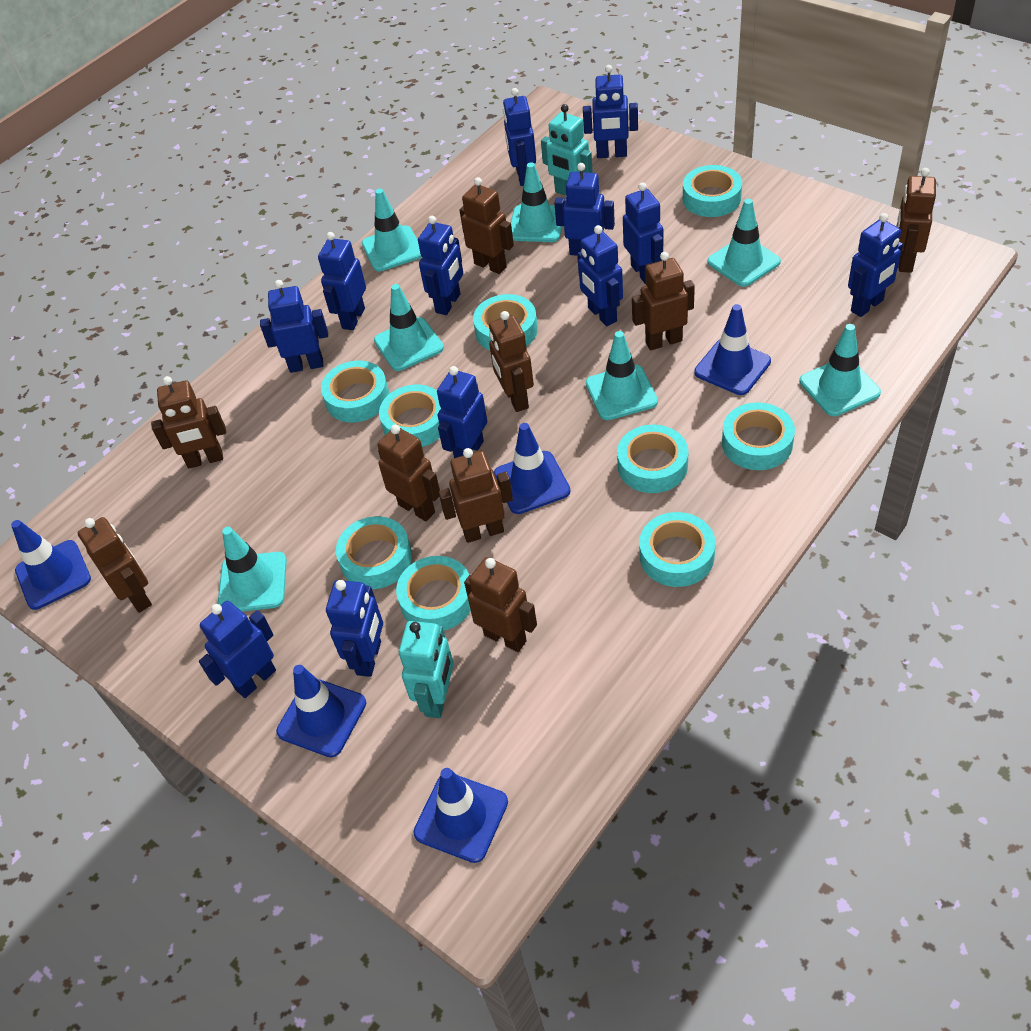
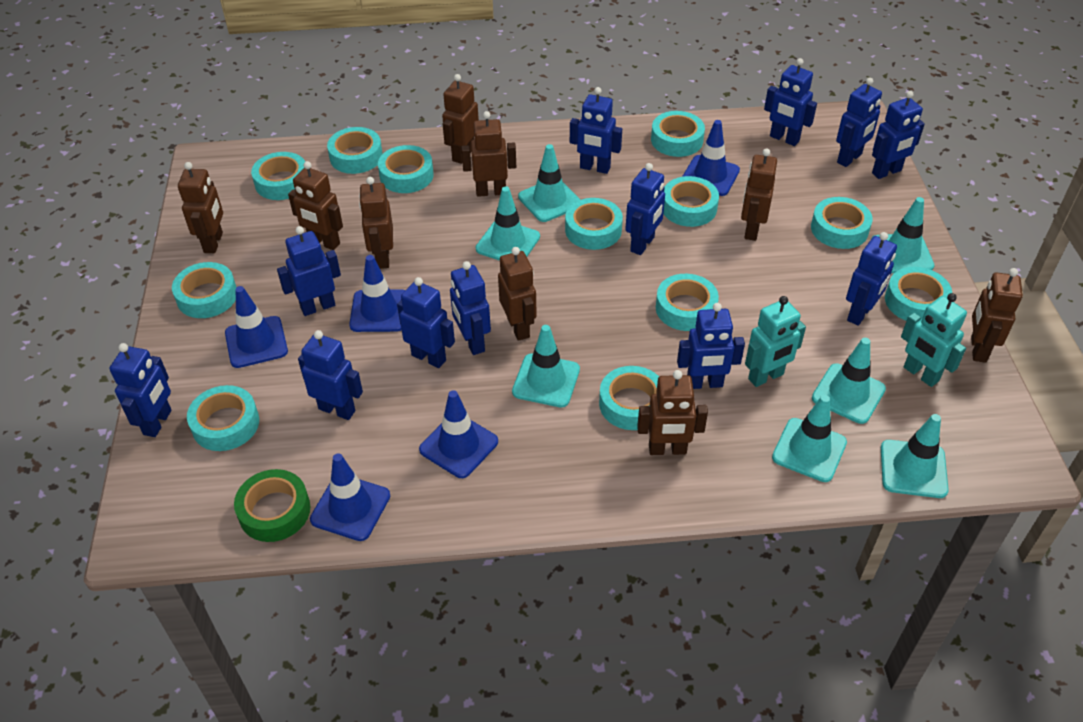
green tape: 0 -> 1
turquoise tape: 9 -> 12

